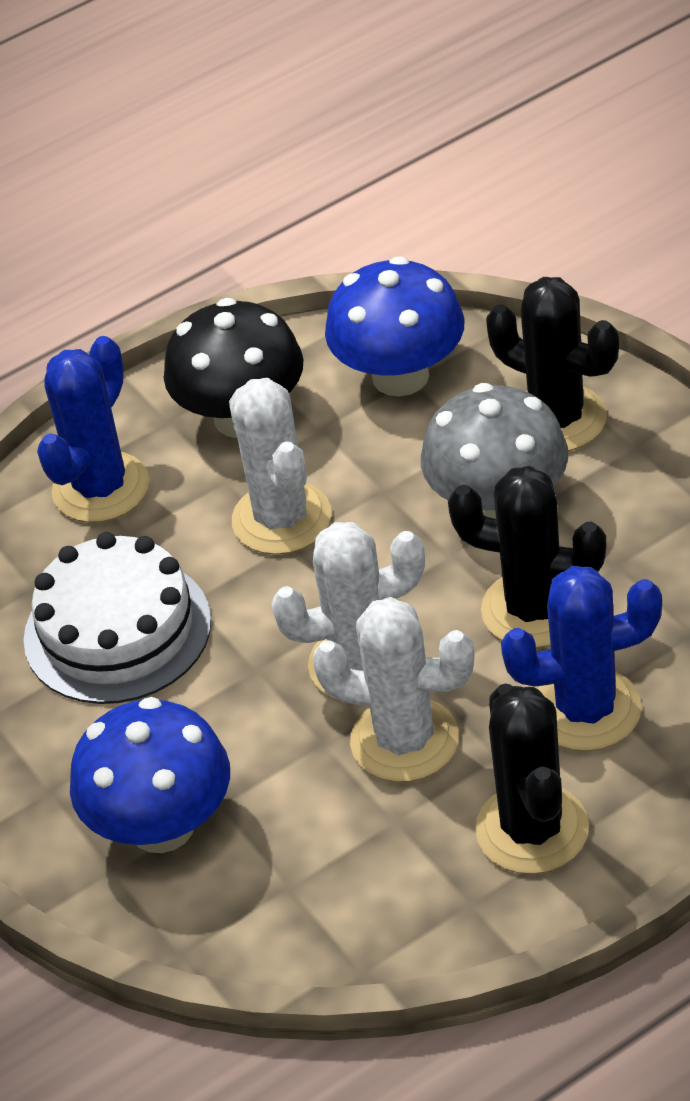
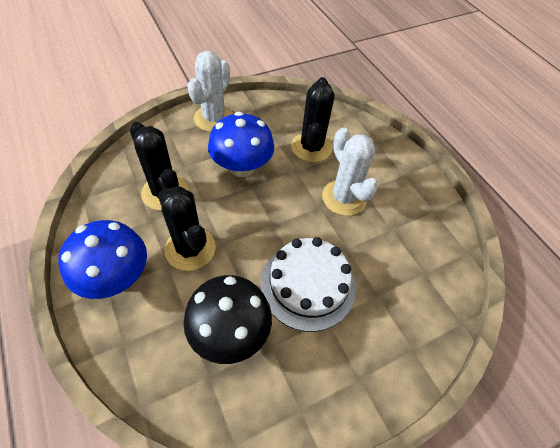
blue cactus: 2 -> 0
grey mushroom: 1 -> 0
white cactus: 3 -> 2

